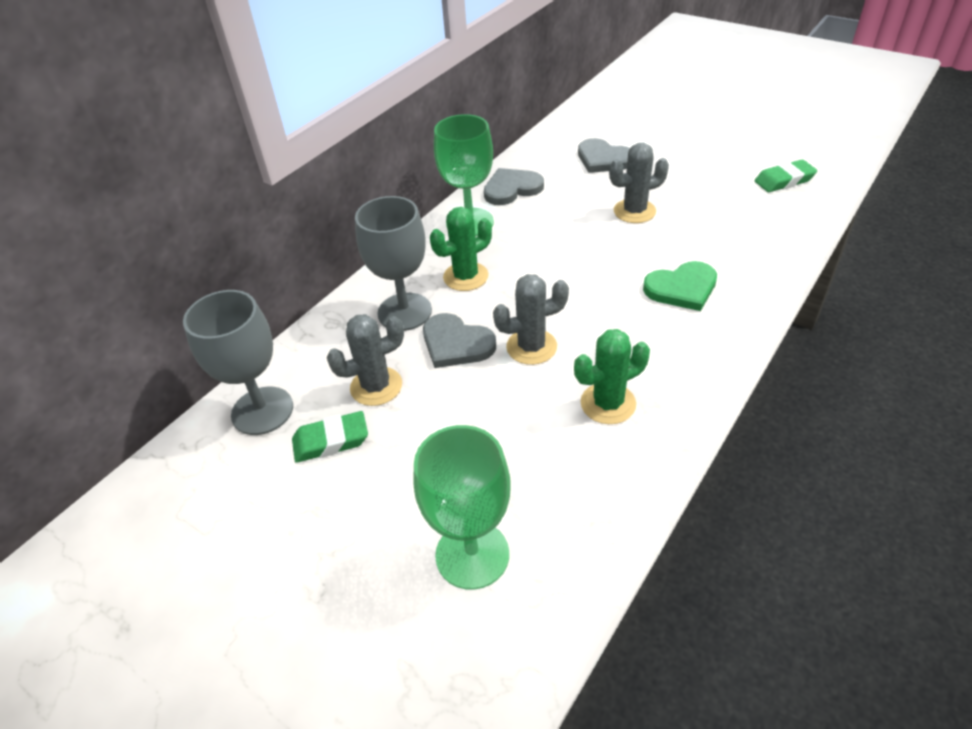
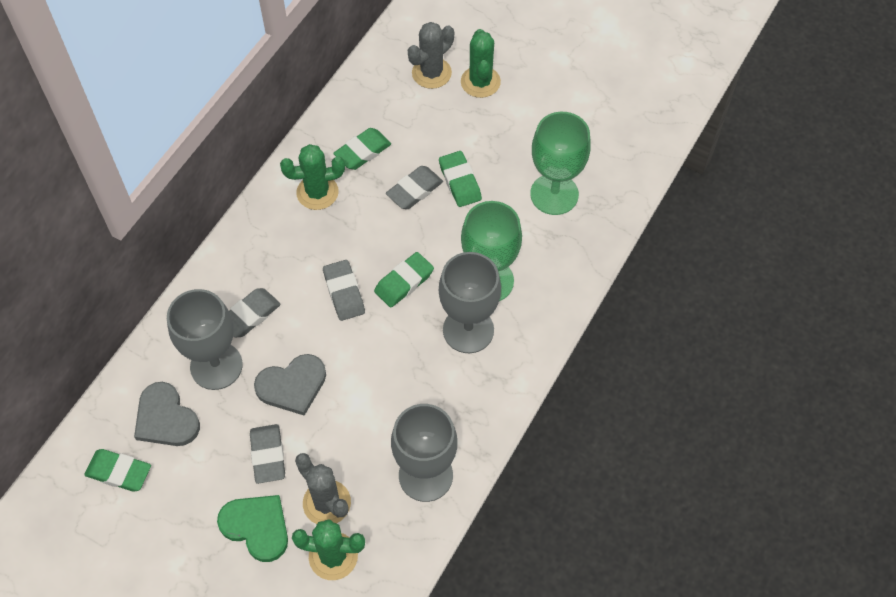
green cactus: 2 -> 3
green eraser: 2 -> 4
grey cactus: 3 -> 2
grey eraser: 0 -> 4
grey goblet: 2 -> 3
grey heart: 3 -> 2

